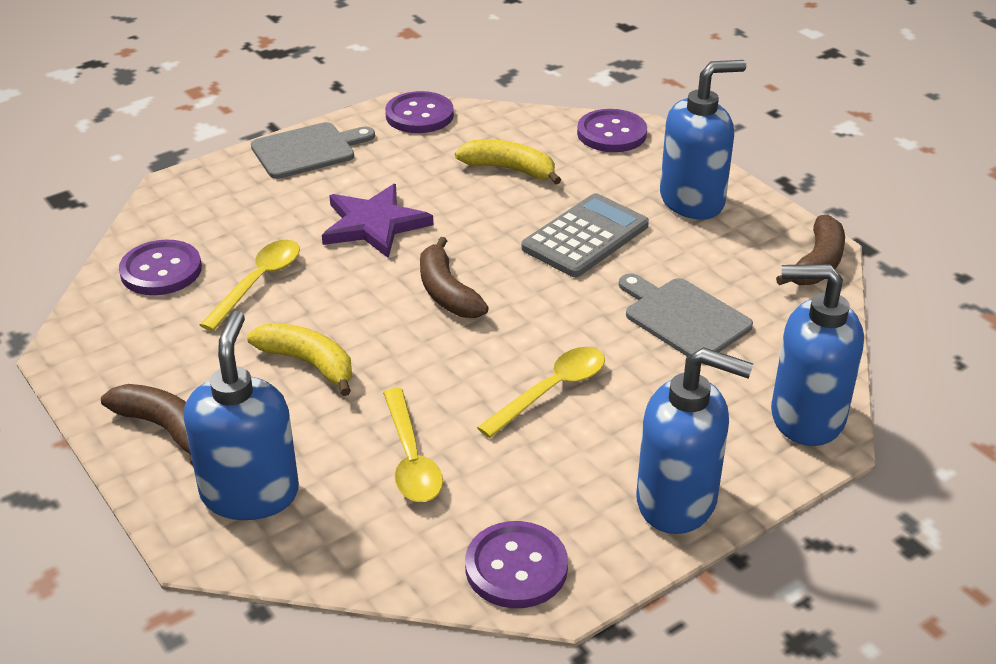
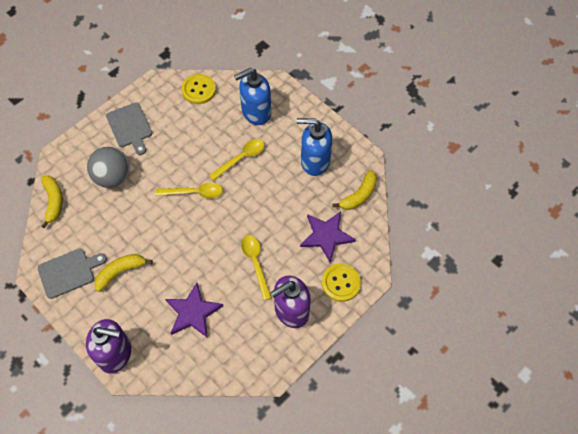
blue soap dispenser: 4 -> 2
brown banana: 3 -> 0
grey ball: 0 -> 1
grey calculator: 1 -> 0
purple button: 4 -> 0
purple soap dispenser: 0 -> 2
purple star: 1 -> 2
yellow banana: 2 -> 3
yellow button: 0 -> 2

